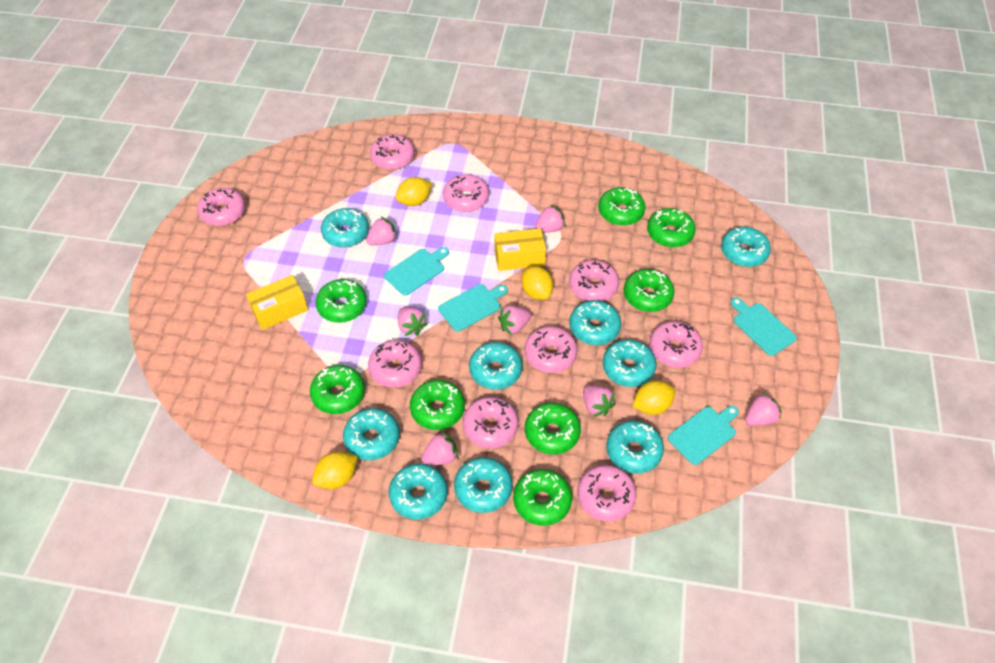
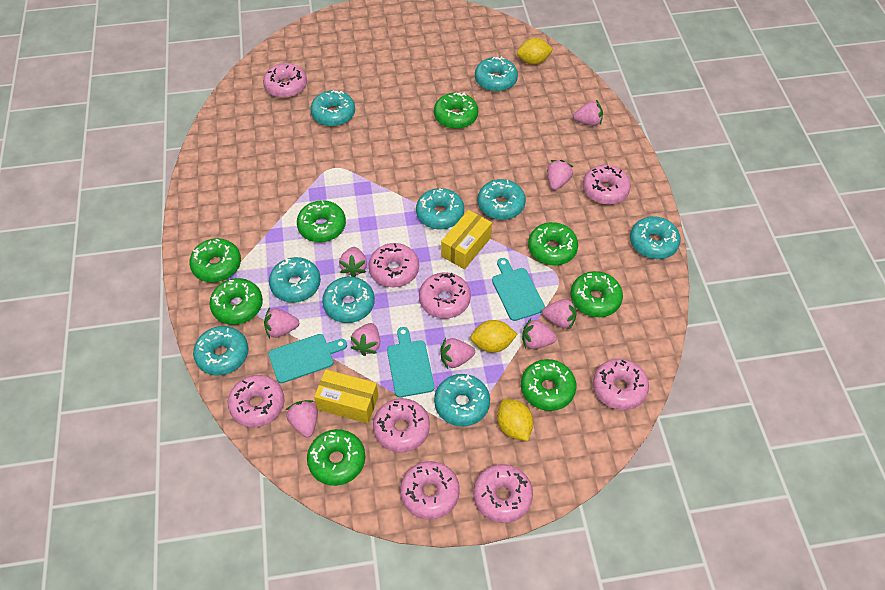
pink strawberry: 7 -> 9
turquoise cutting board: 4 -> 3
yellow lemon: 4 -> 3

